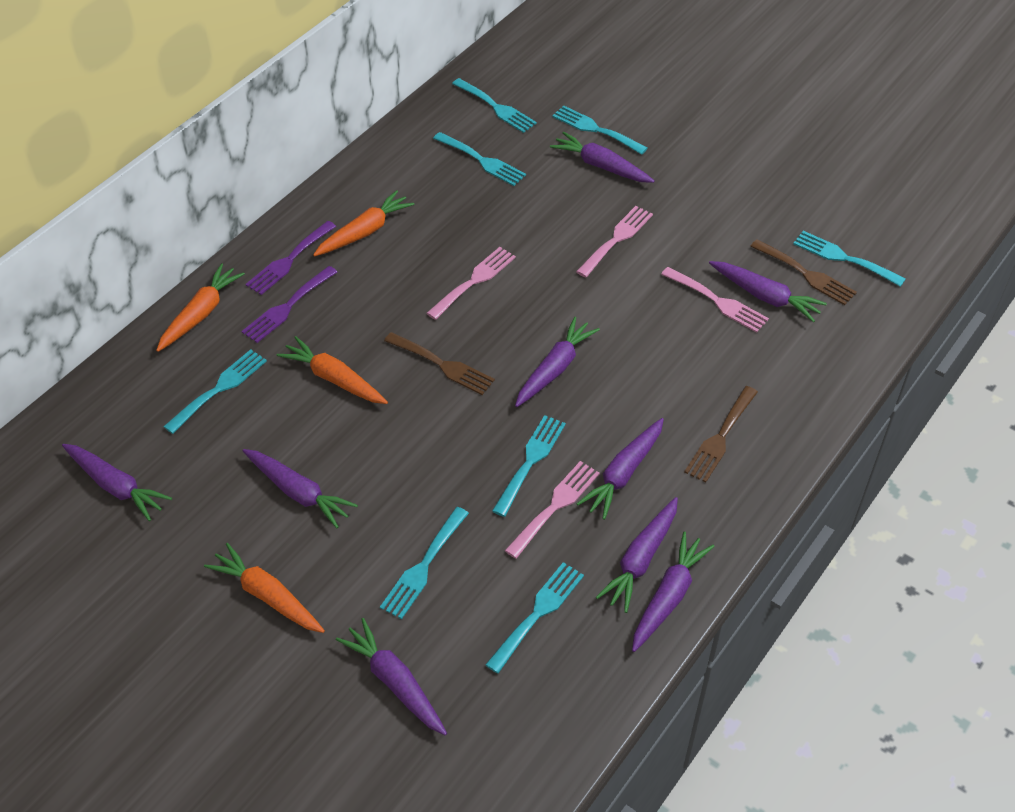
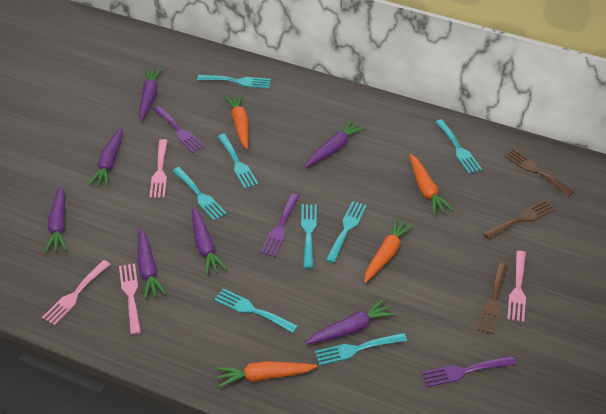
purple carrot: 9 -> 7
purple fork: 2 -> 3

